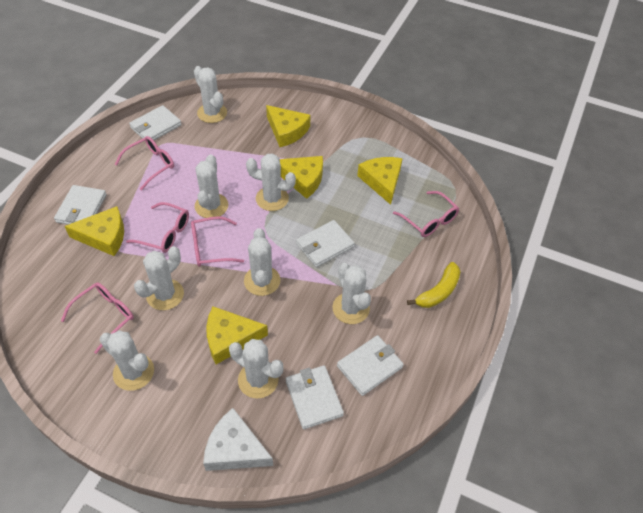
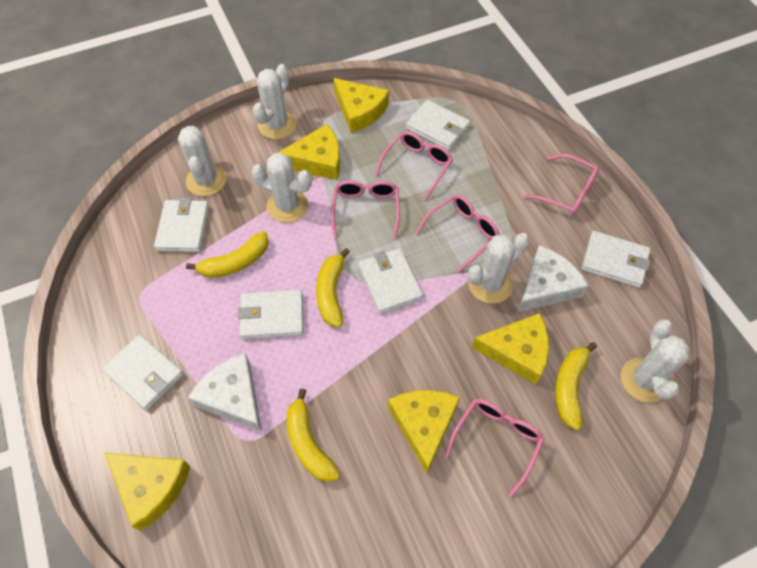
white cactus: 8 -> 5
white cheese: 1 -> 2
white wallet: 5 -> 6
yellow banana: 1 -> 4

